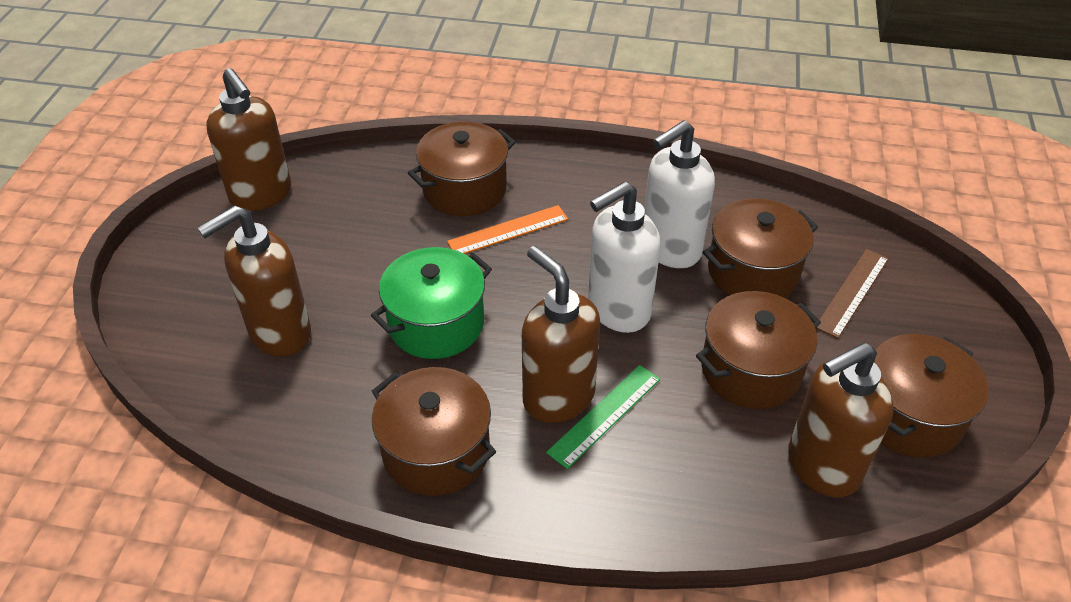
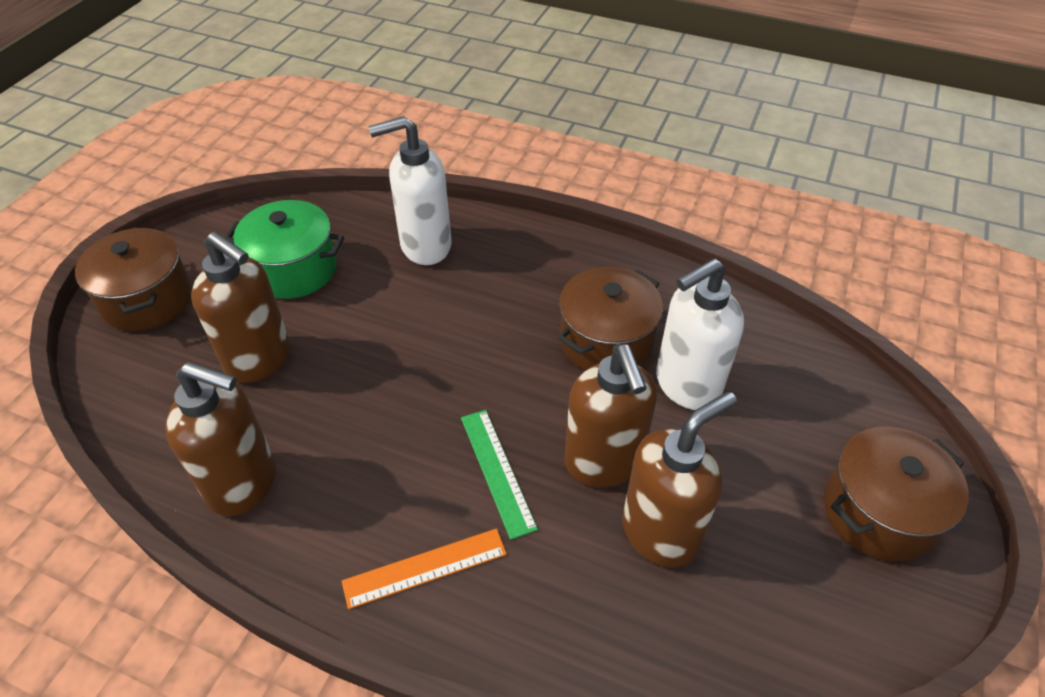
brown pot: 5 -> 3
brown ruler: 1 -> 0

